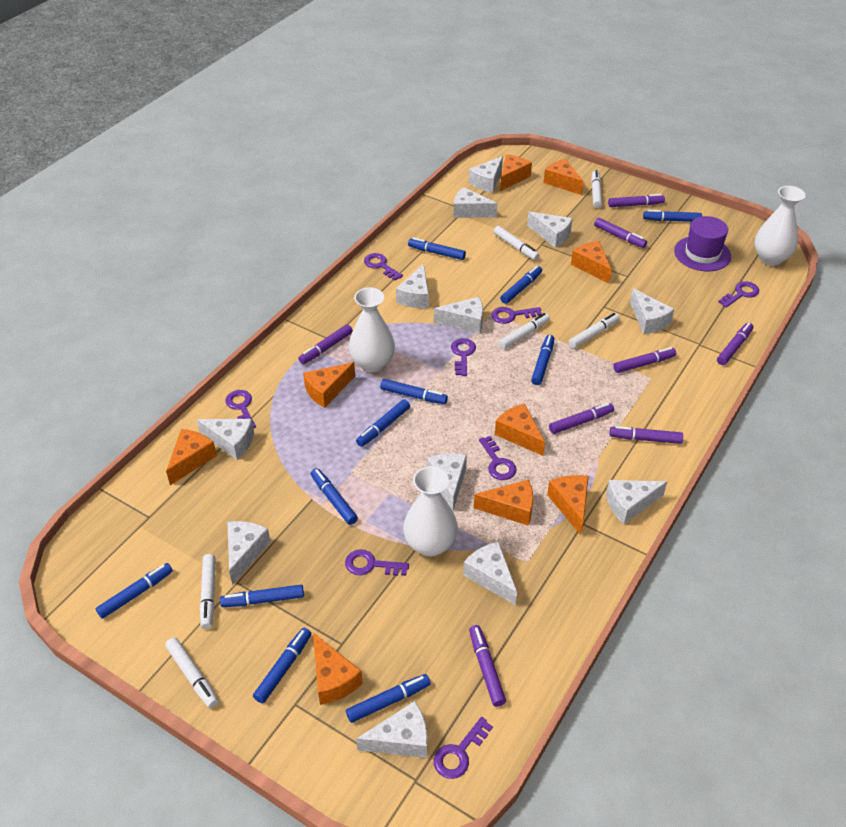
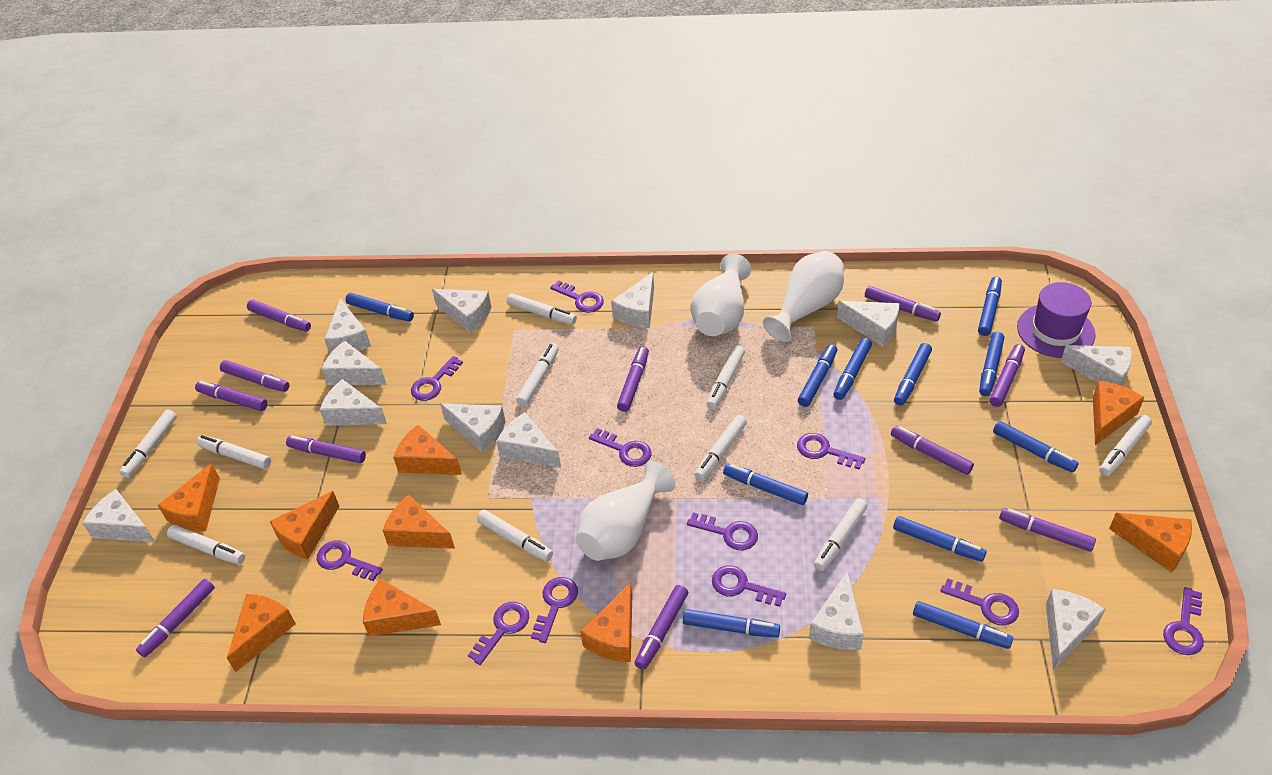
purple key: 8 -> 11
purple marker: 8 -> 11
white marker: 6 -> 10

